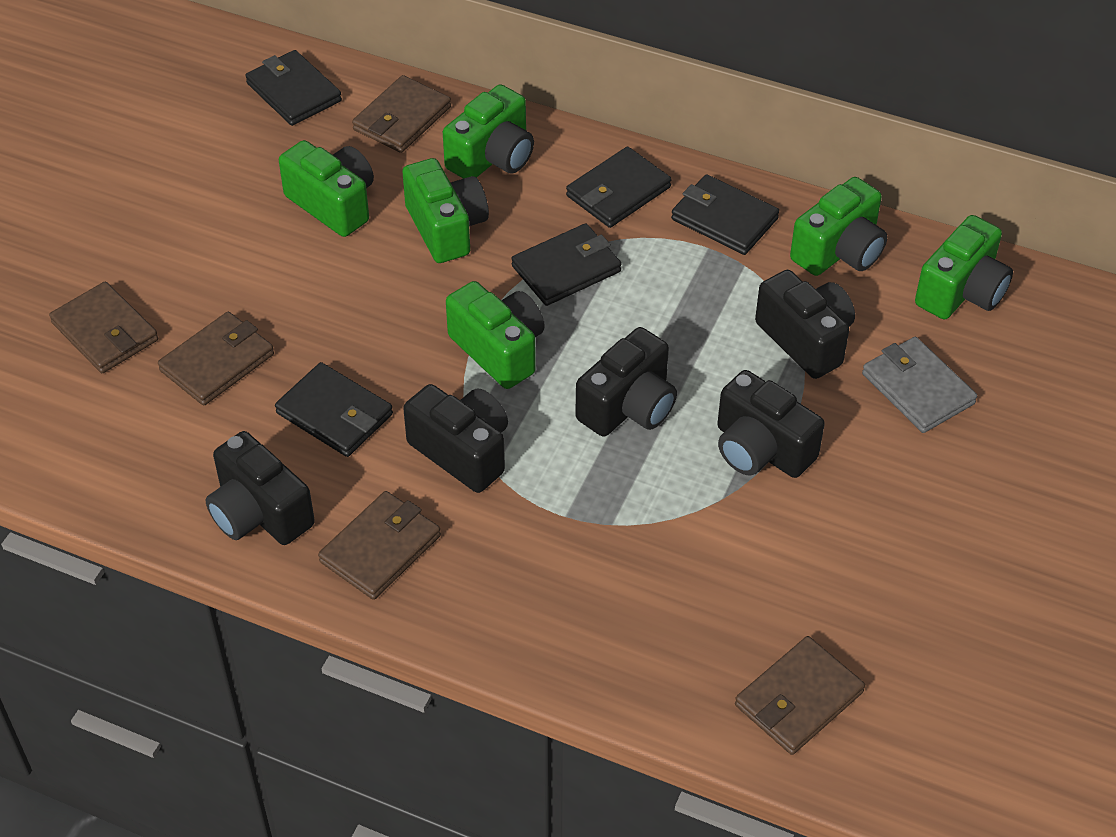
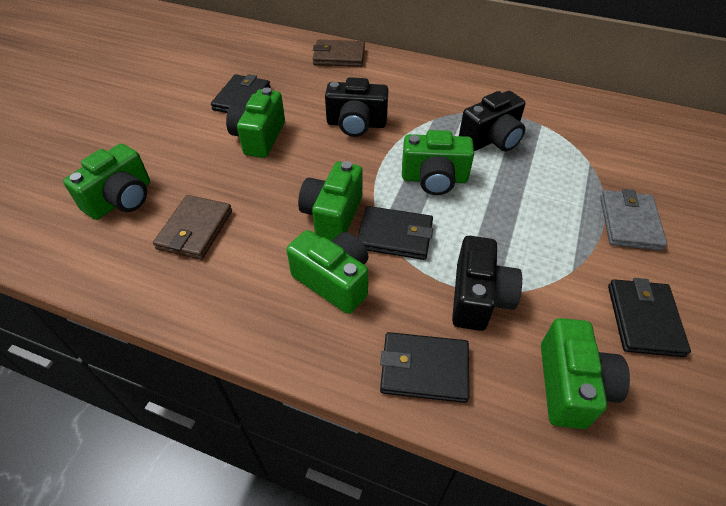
black camera: 5 -> 3
black wallet: 5 -> 4
brown wallet: 5 -> 2

